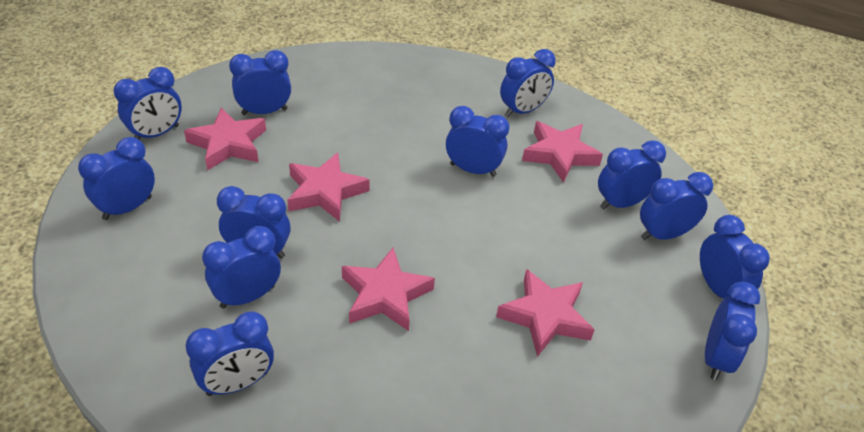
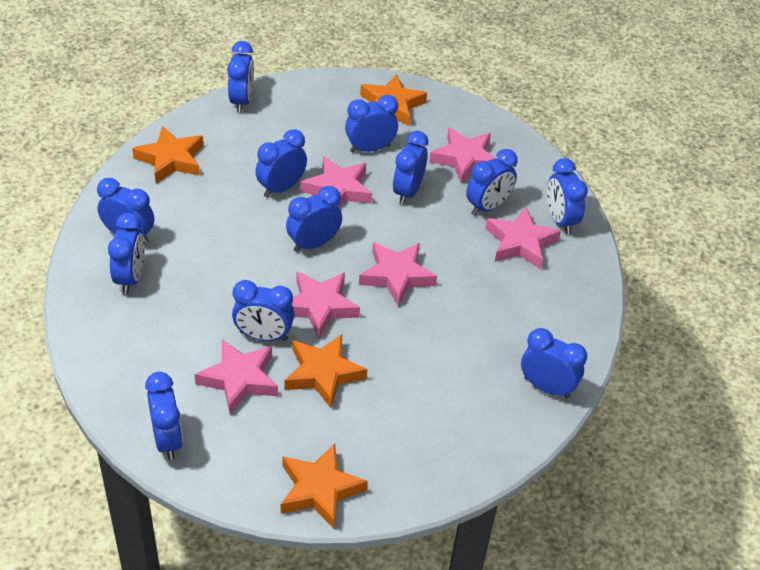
orange star: 0 -> 4
pink star: 5 -> 6

